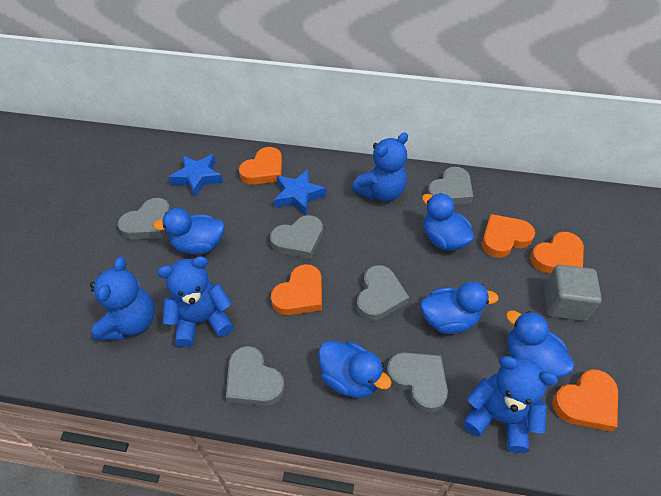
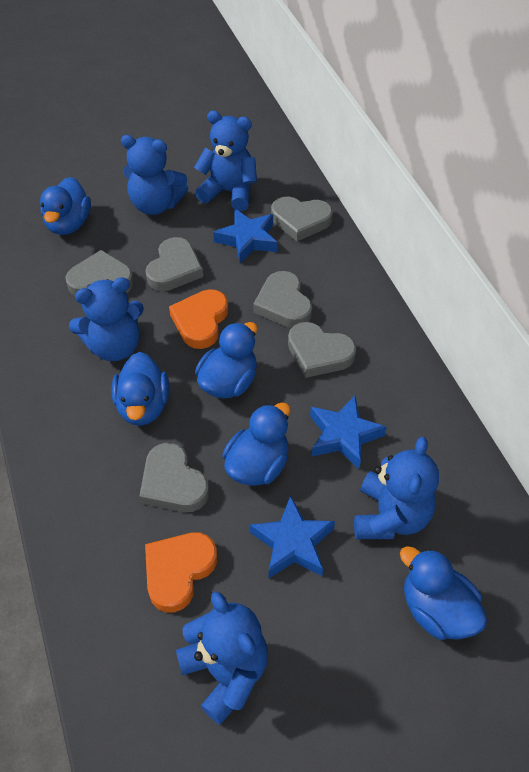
blue star: 2 -> 3
blue teddy bear: 4 -> 5
grey cube: 1 -> 0
orange heart: 5 -> 2

